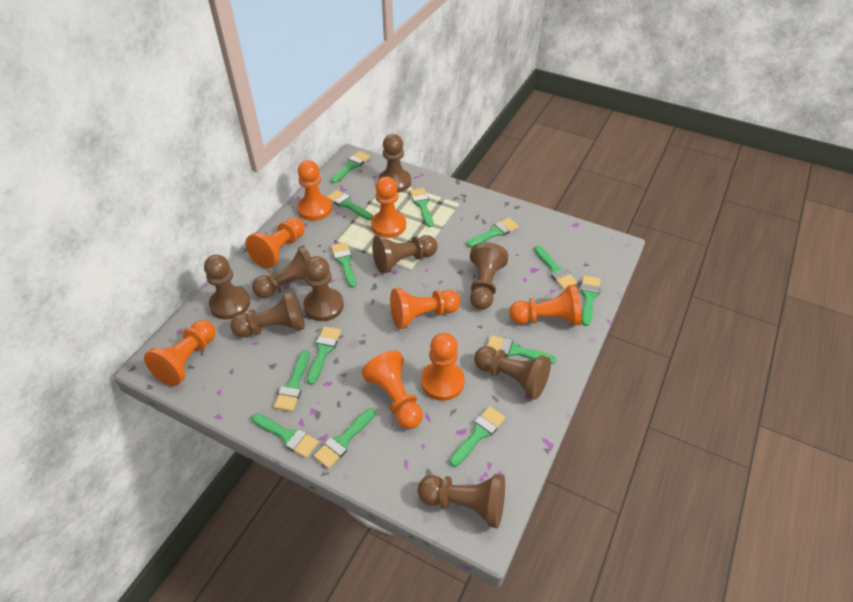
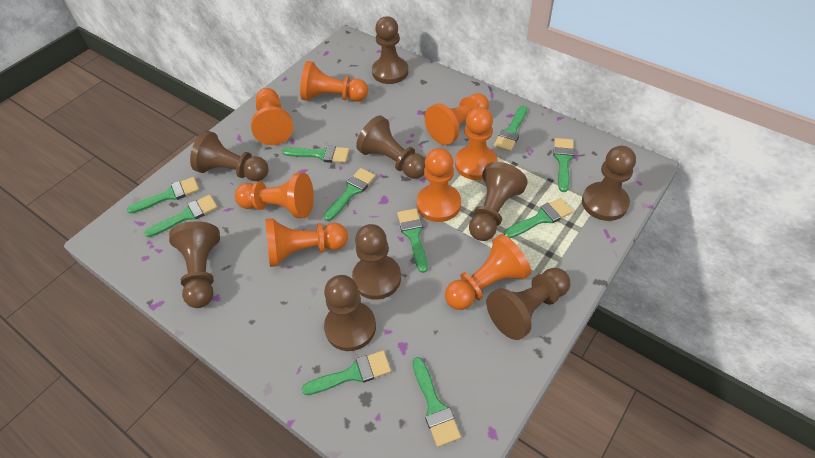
green brush: 13 -> 10

